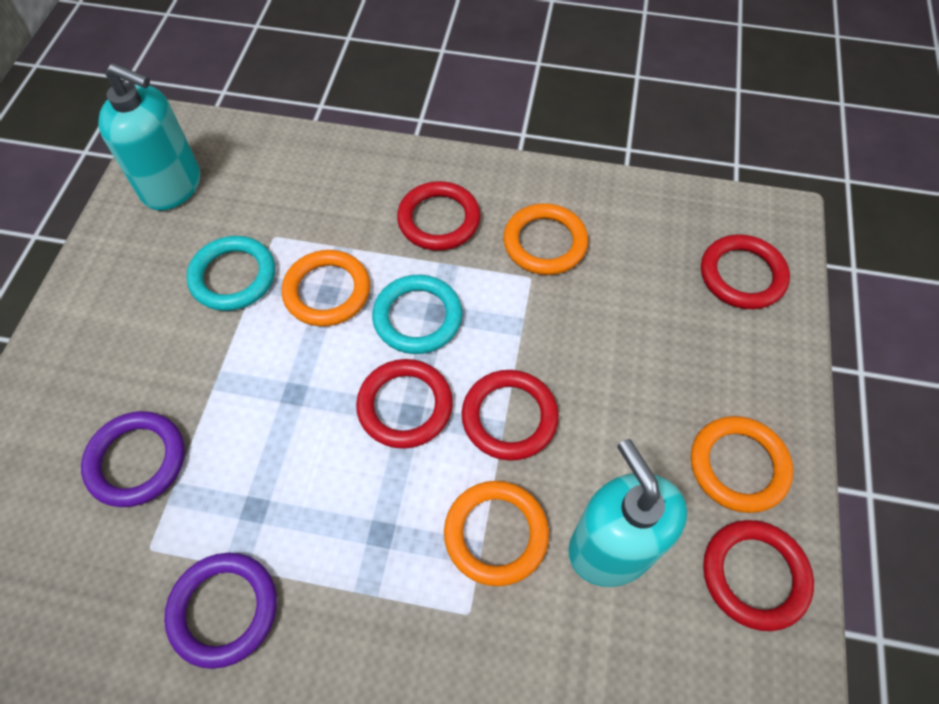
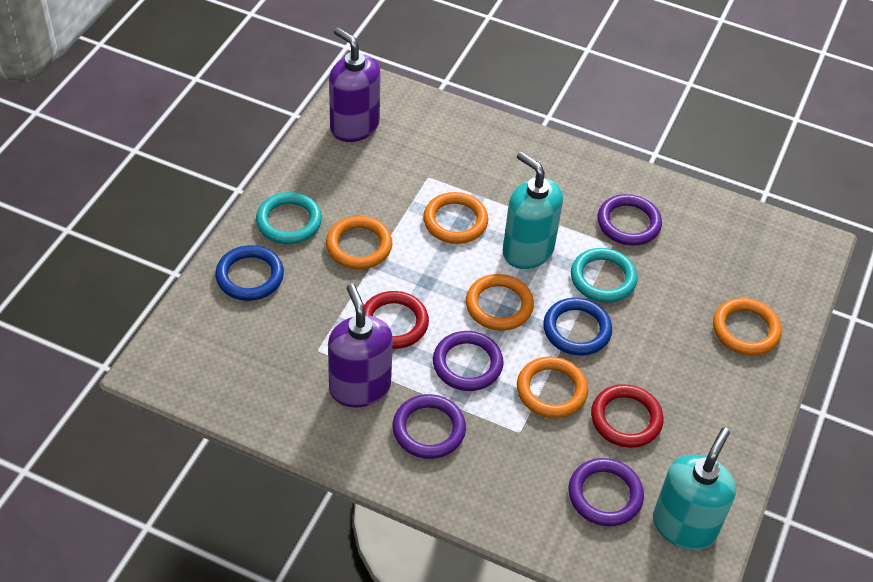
blue ring: 0 -> 2
orange ring: 4 -> 5
purple ring: 2 -> 4
purple soap dispenser: 0 -> 2
red ring: 5 -> 2

